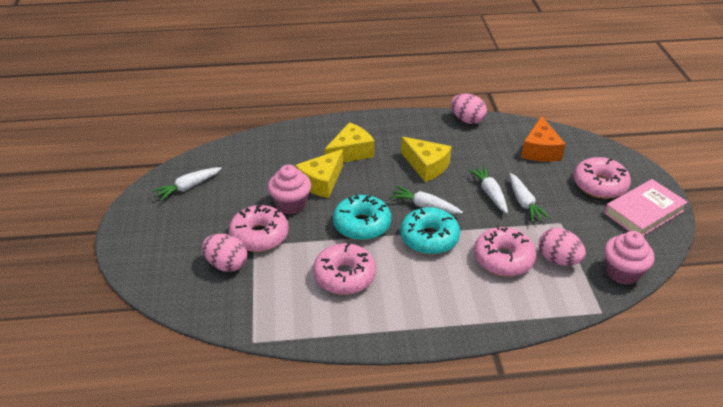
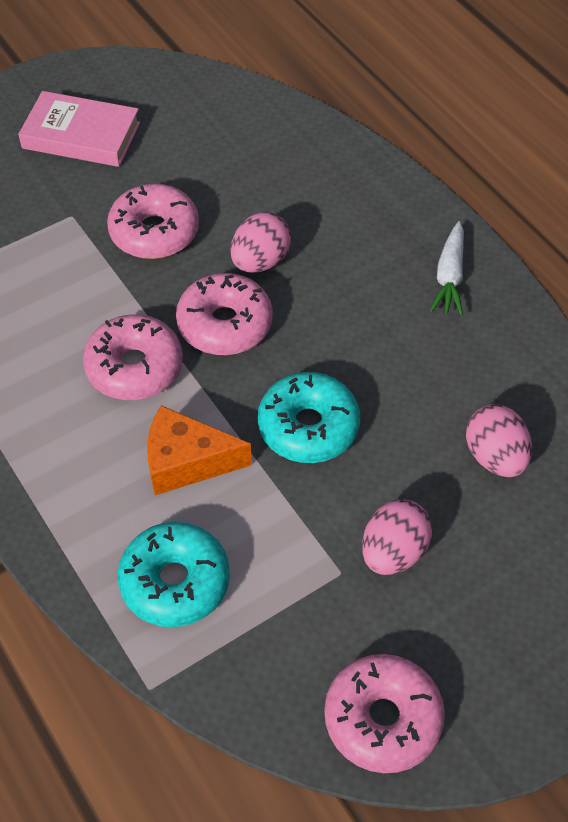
pink cupcake: 2 -> 0
white carrot: 4 -> 1
yellow cheese: 3 -> 0

